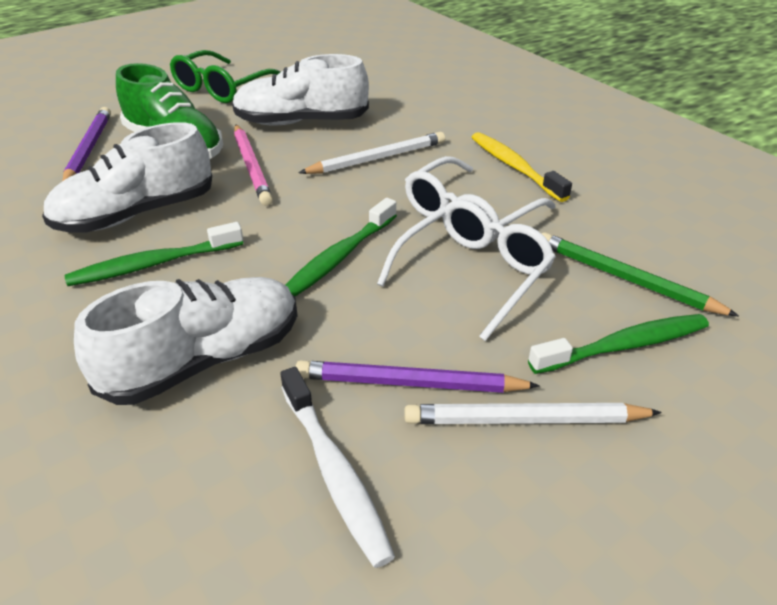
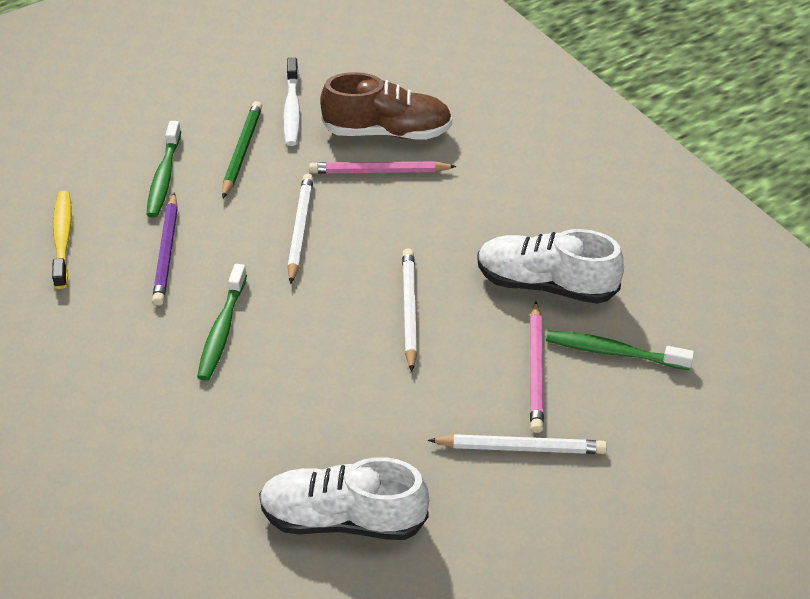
brown shoe: 0 -> 1
green glasses: 1 -> 0
green shoe: 1 -> 0
pink pencil: 1 -> 2
purple pencil: 2 -> 1
white glasses: 2 -> 0
white pencil: 2 -> 3
white shoe: 3 -> 2

